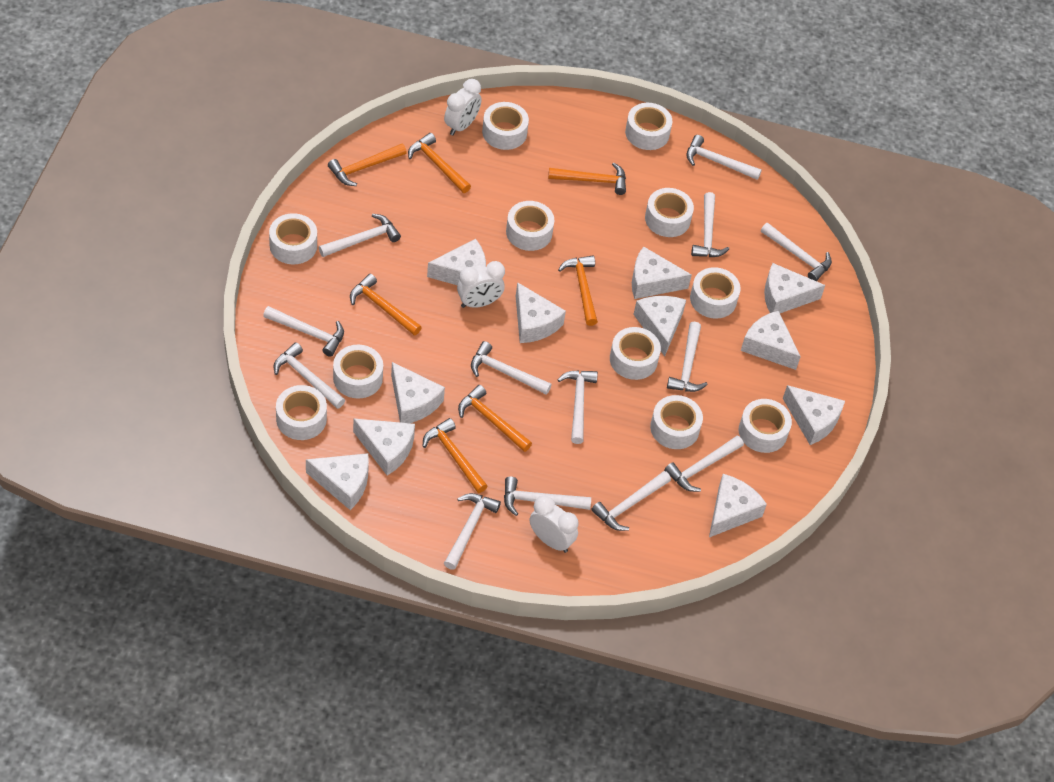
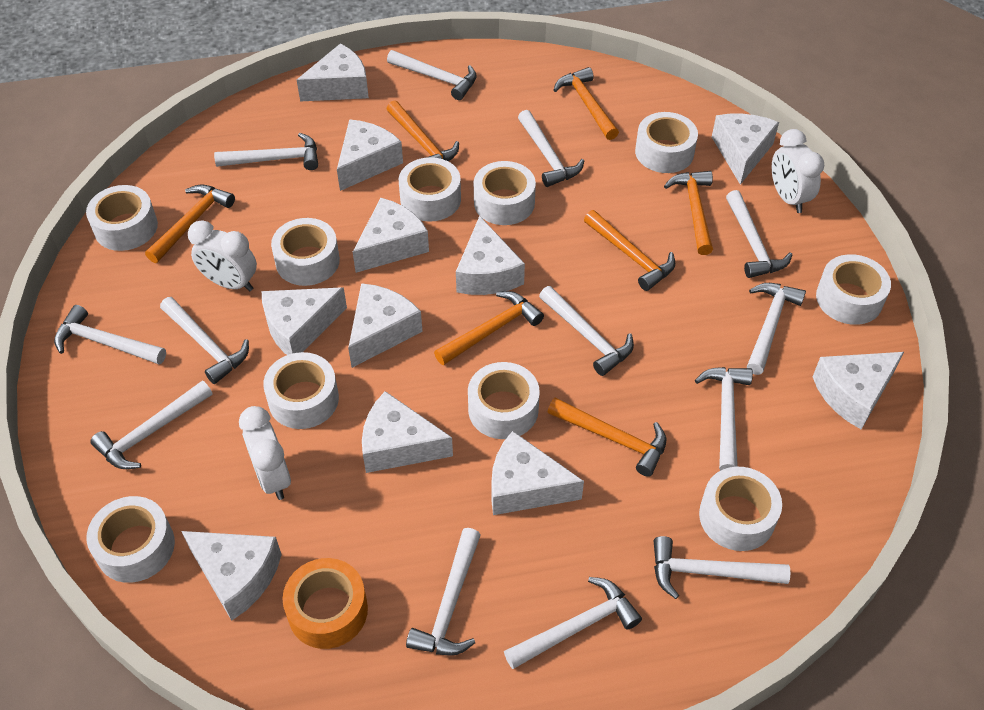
orange tape: 0 -> 1
white tape: 11 -> 10

